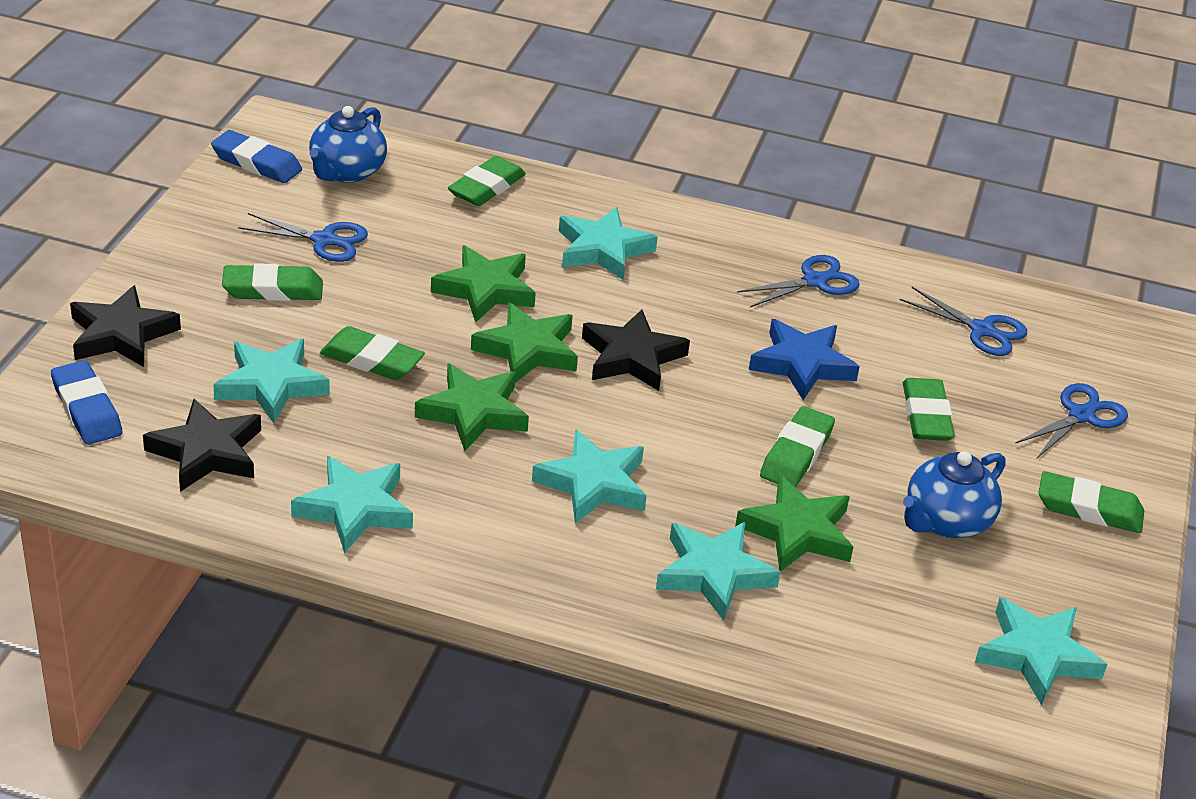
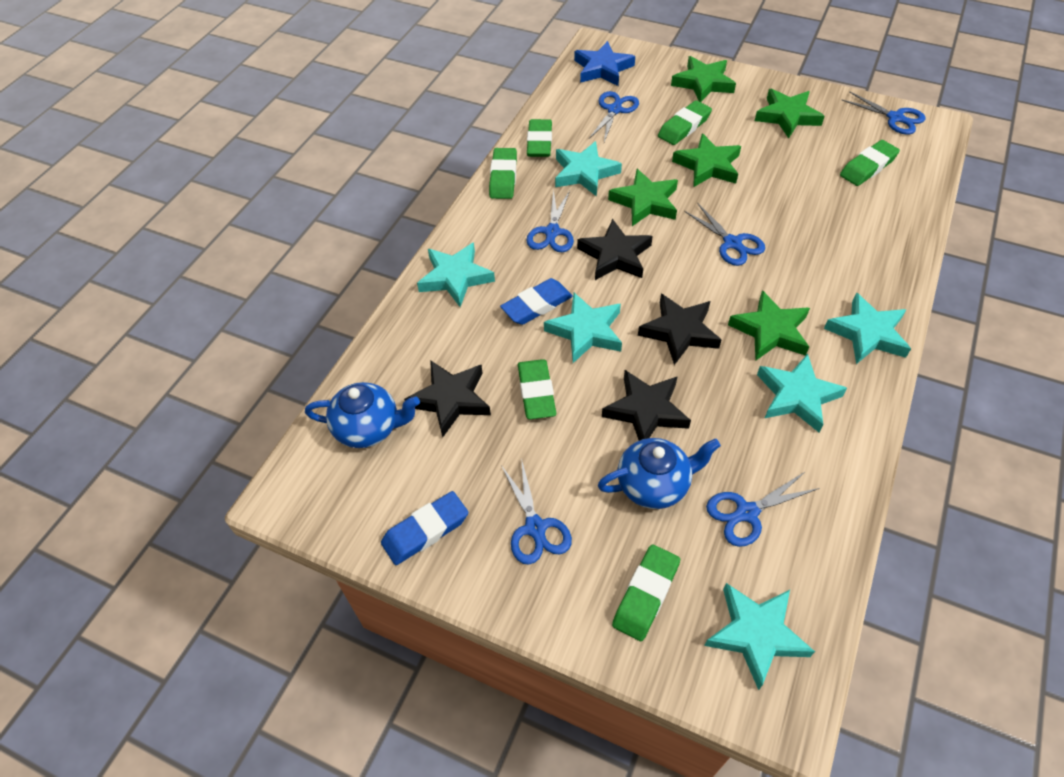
black star: 3 -> 4
blue scissors: 4 -> 6
green star: 4 -> 5

